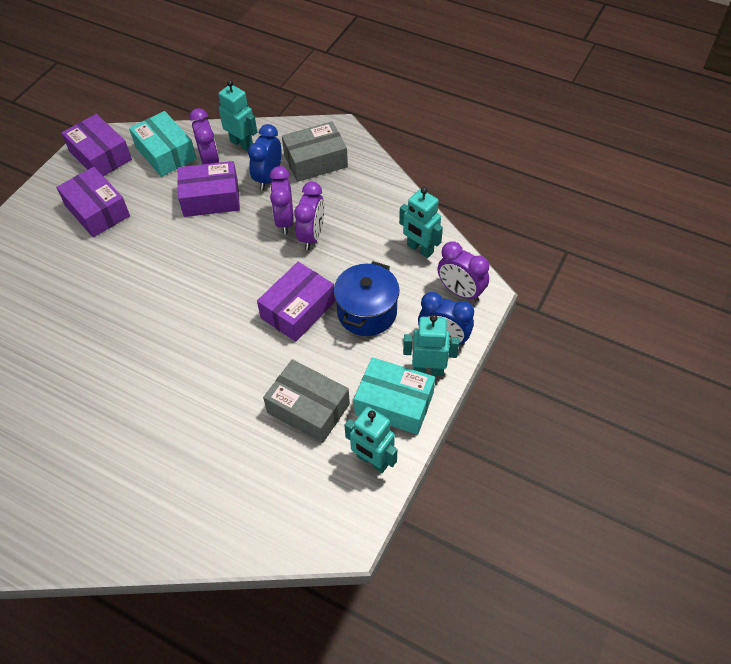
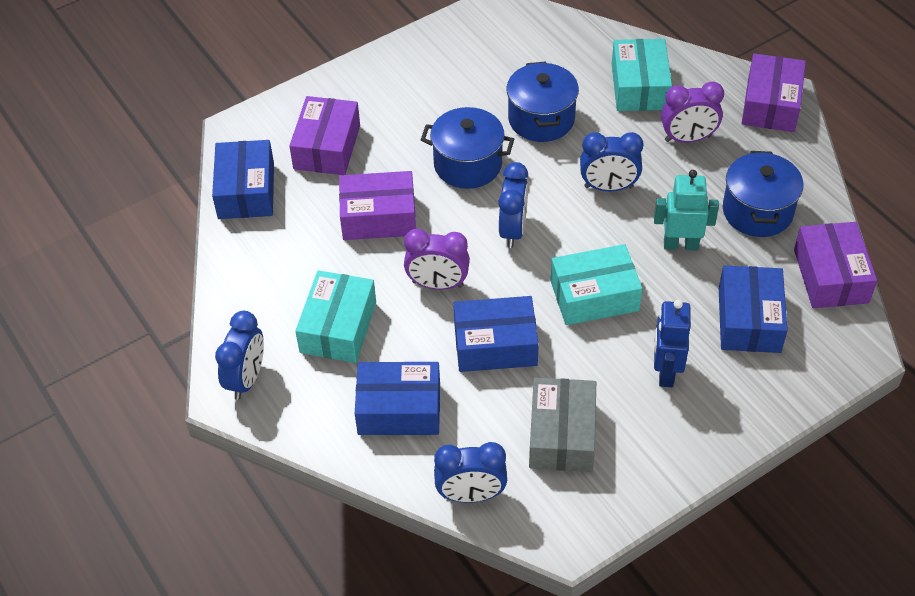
blue box: 0 -> 4
blue clock: 2 -> 4
blue pot: 1 -> 3
blue robot: 0 -> 1
grey box: 2 -> 1
purple clock: 4 -> 2
turquoise box: 2 -> 3
turquoise robot: 4 -> 1

